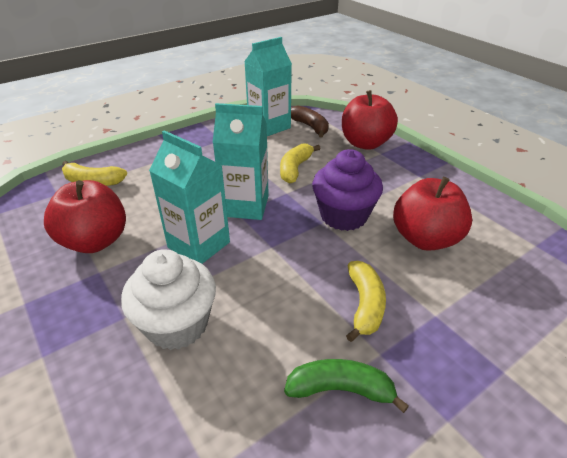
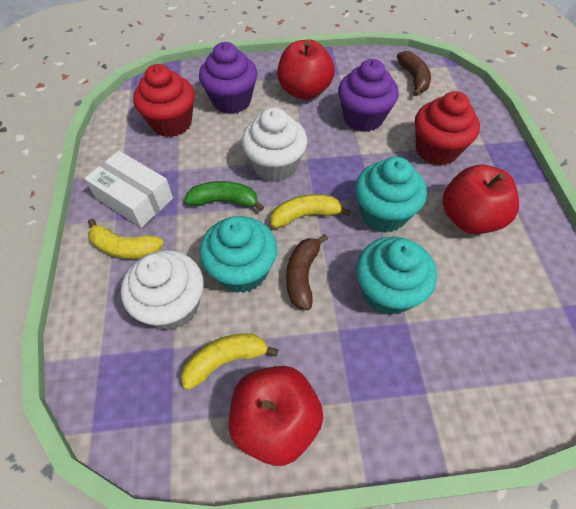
brown banana: 1 -> 2
purple cupcake: 1 -> 2
red cupcake: 0 -> 2
turquoise carton: 3 -> 0
turquoise cupcake: 0 -> 3
white box: 0 -> 1
white cupcake: 1 -> 2

